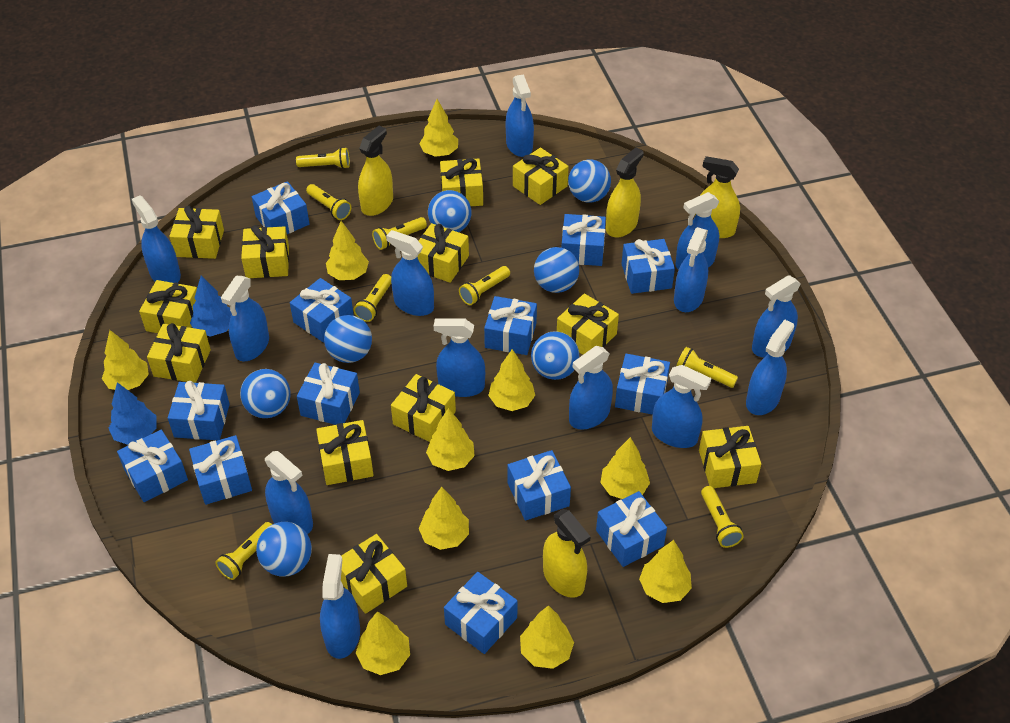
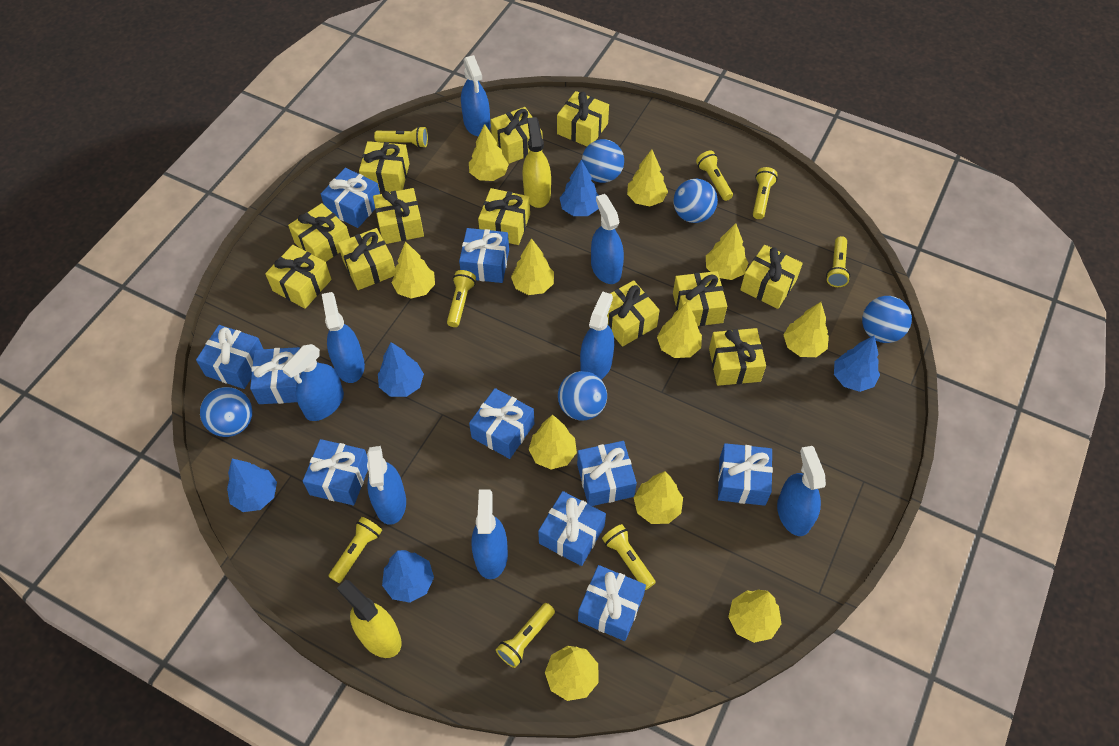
blue ball: 7 -> 5
blue gift: 13 -> 10
blue spray bottle: 13 -> 8
blue tree: 2 -> 5
yellow spray bottle: 4 -> 2
yellow tree: 10 -> 11

